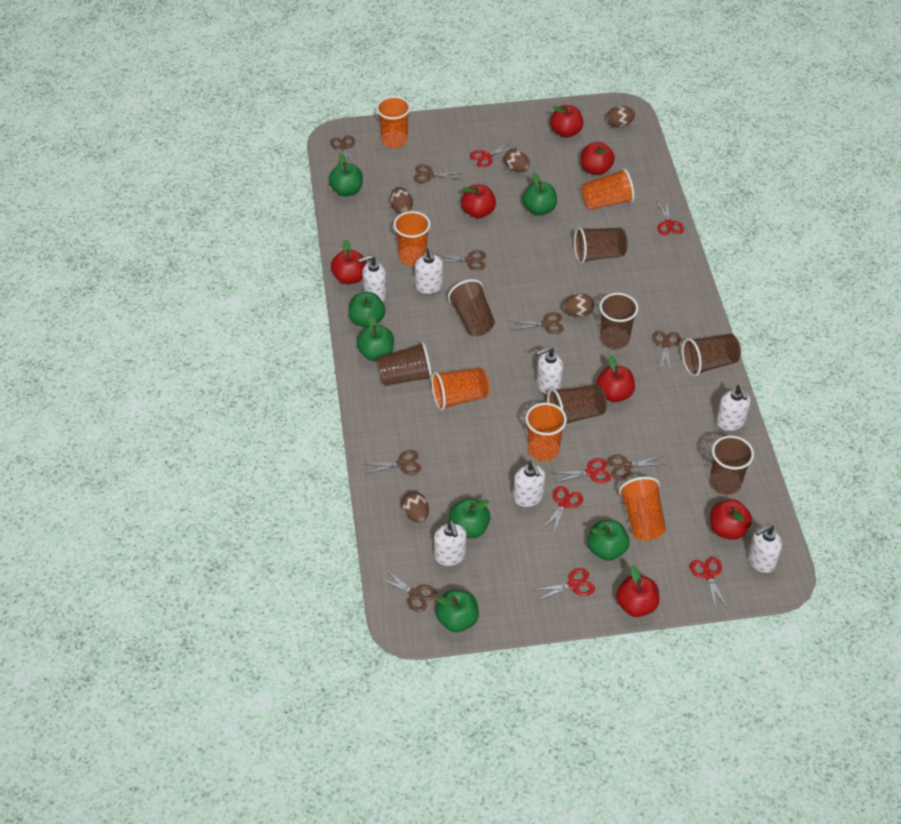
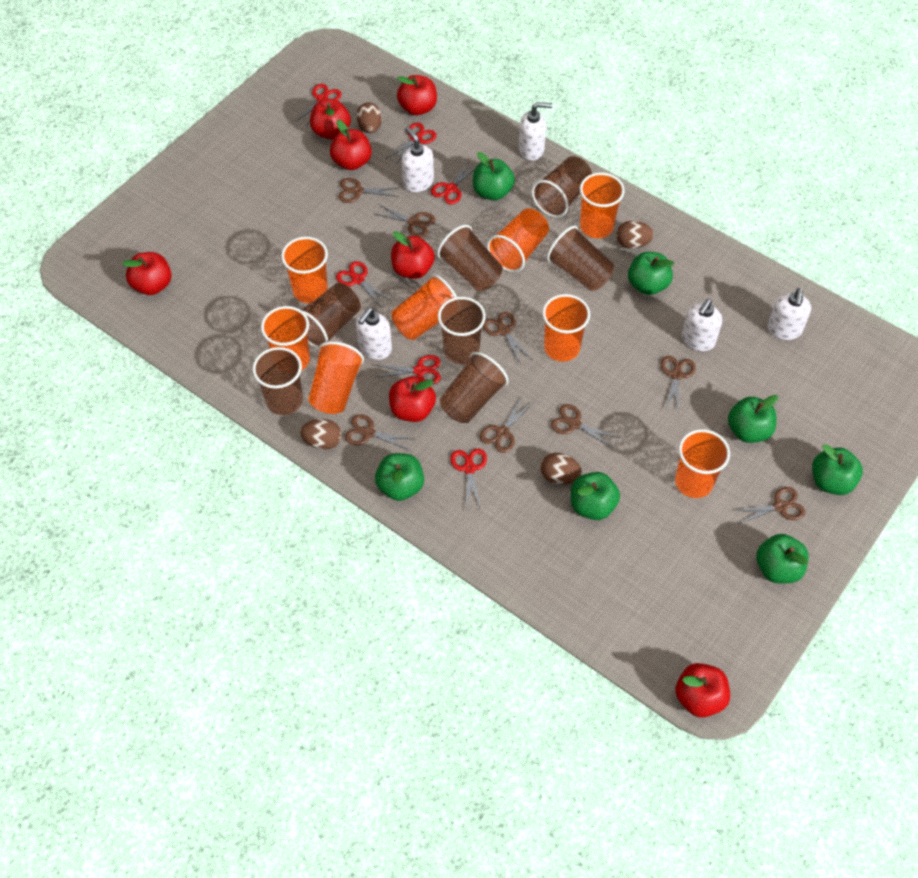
brown egg: 5 -> 4
orange cup: 6 -> 8
white soap dispenser: 7 -> 5

